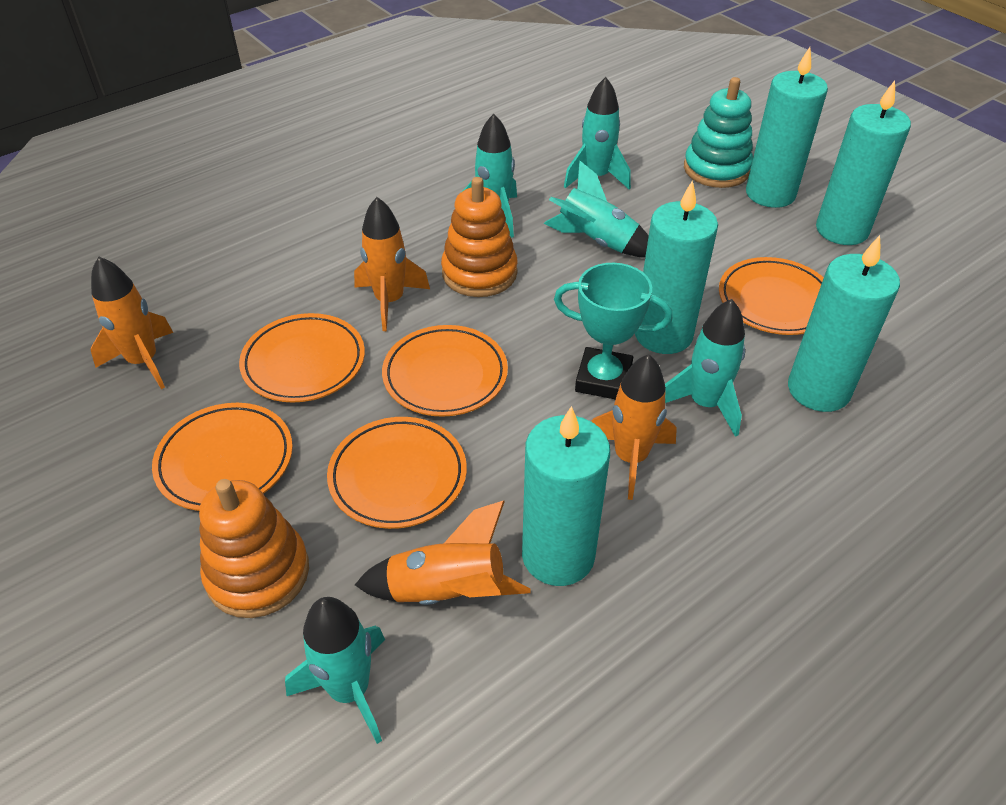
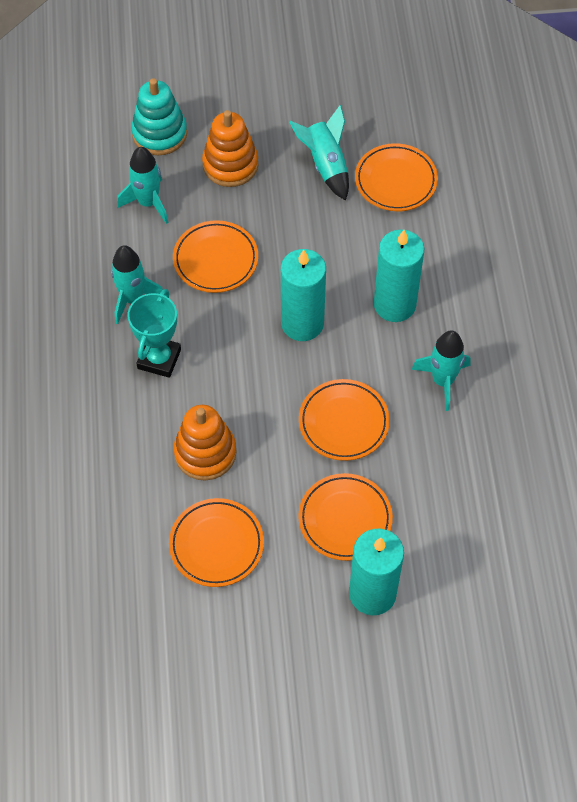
orange rocket: 4 -> 0
turquoise candle: 5 -> 3
turquoise rocket: 5 -> 4

